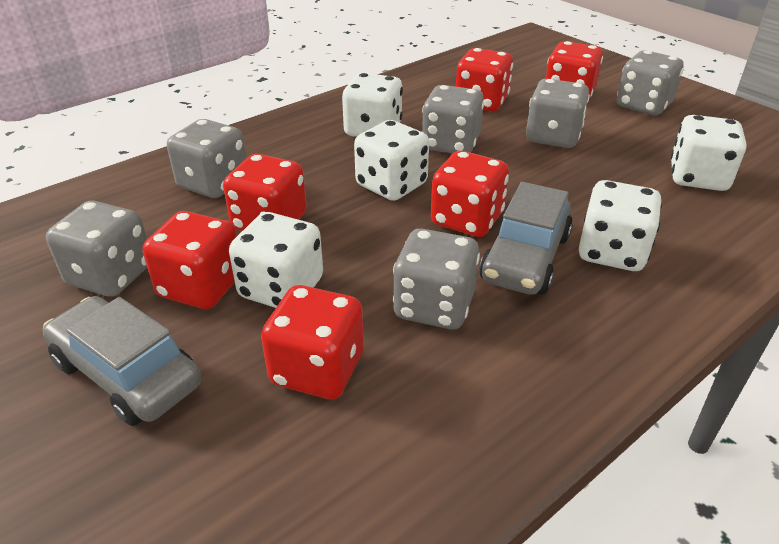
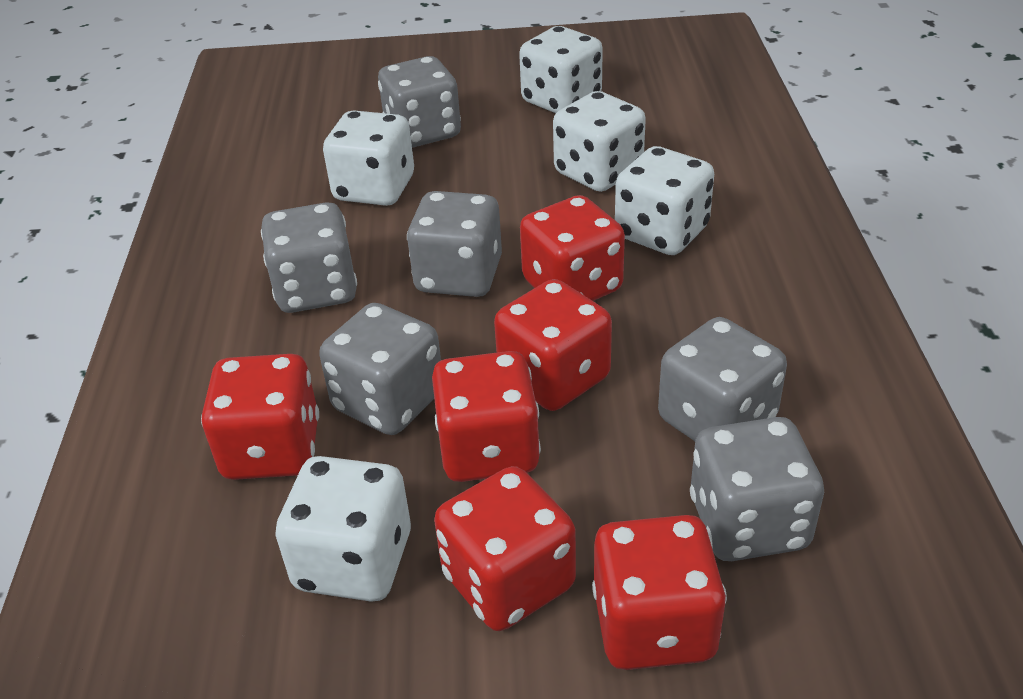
grey car: 2 -> 0

